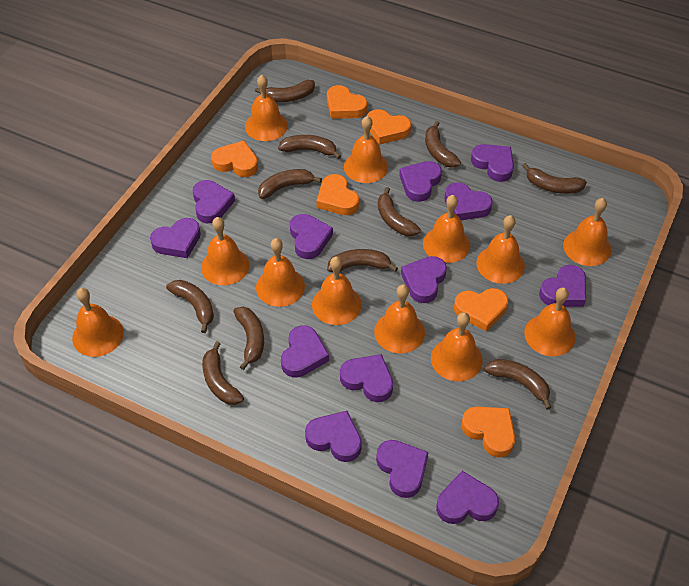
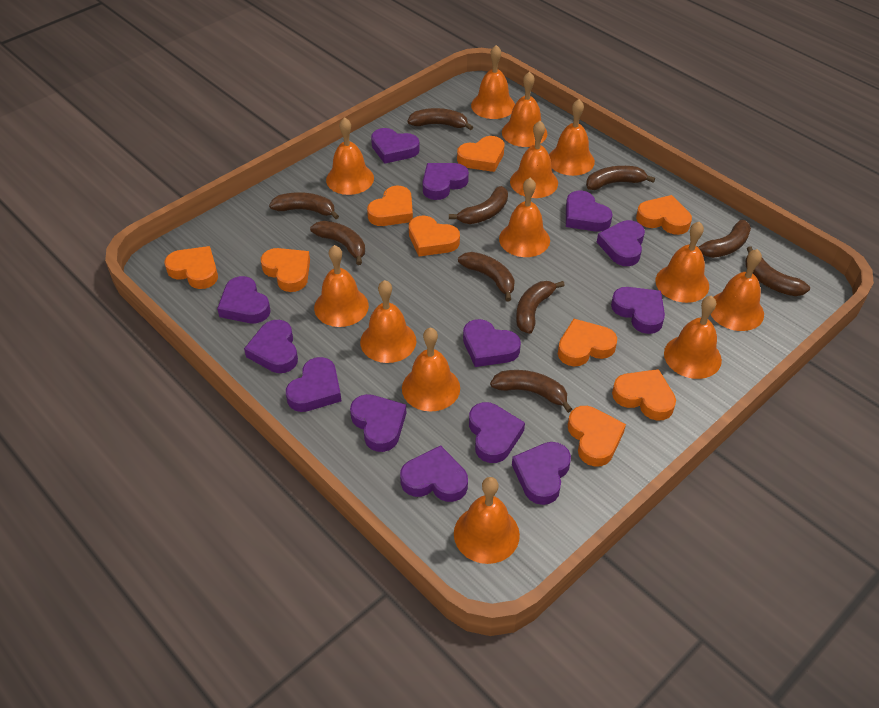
brown banana: 11 -> 10
orange bell: 12 -> 13
orange heart: 6 -> 9

